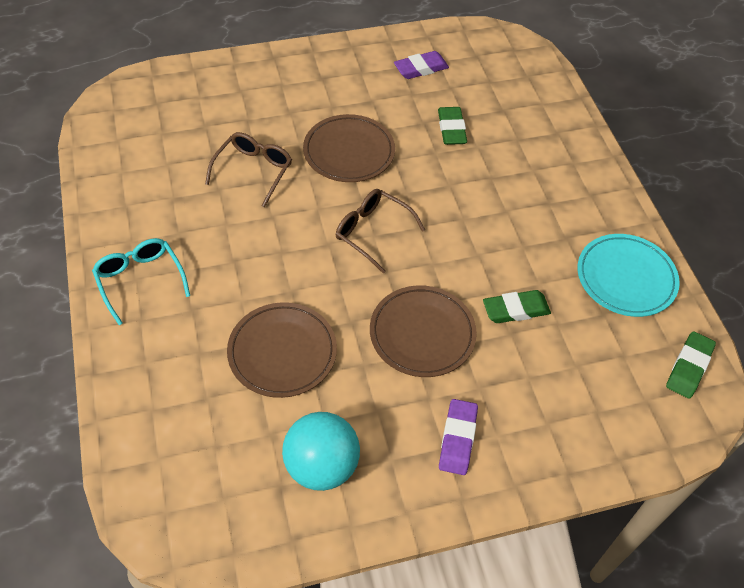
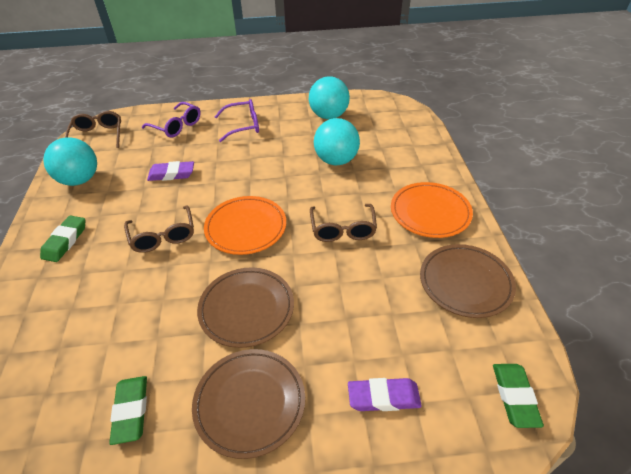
brown glasses: 2 -> 3
orange plate: 0 -> 2
purple glasses: 0 -> 2
turquoise ball: 1 -> 3
turquoise glasses: 1 -> 0
turquoise plate: 1 -> 0

